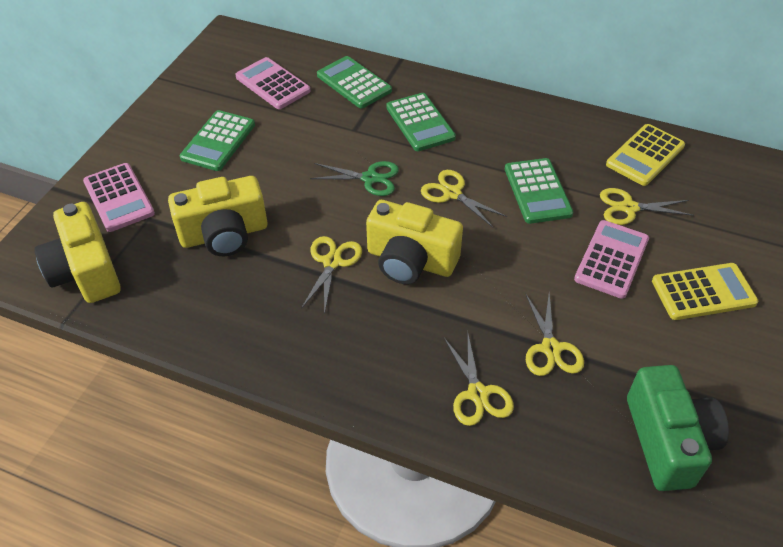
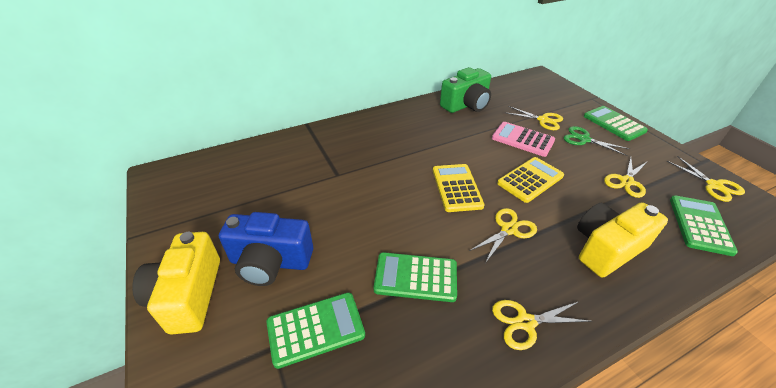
blue camera: 0 -> 1
pink calculator: 3 -> 1
yellow camera: 3 -> 2

